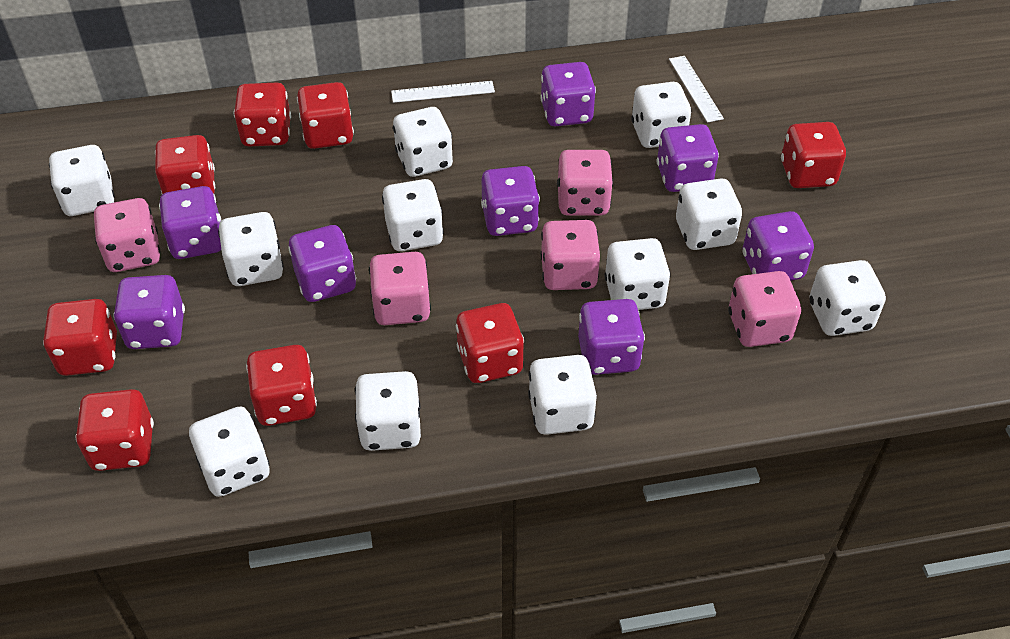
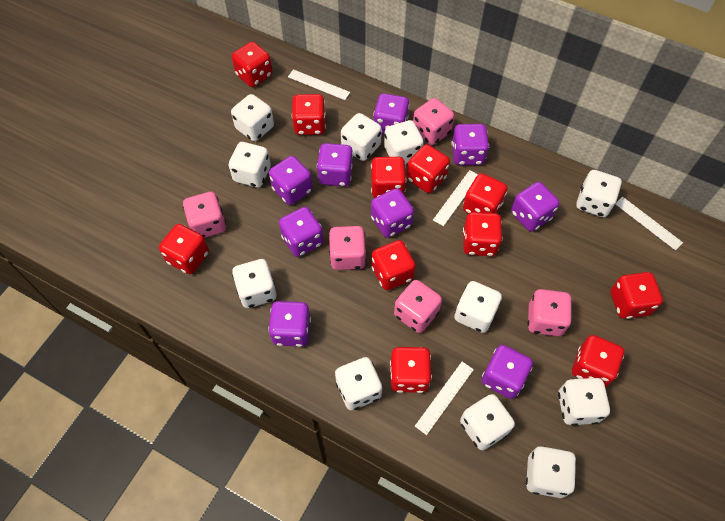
purple dice: 8 -> 9
red dice: 8 -> 11
white ruler: 2 -> 4

